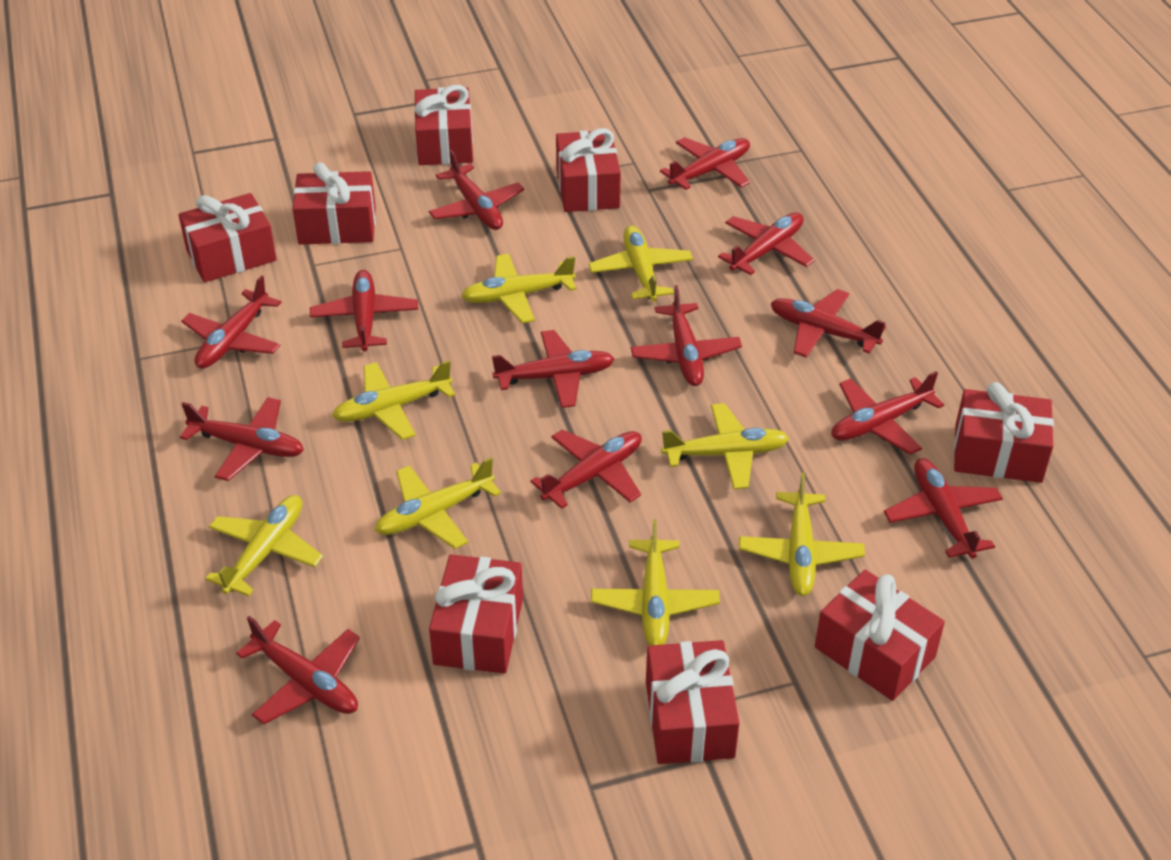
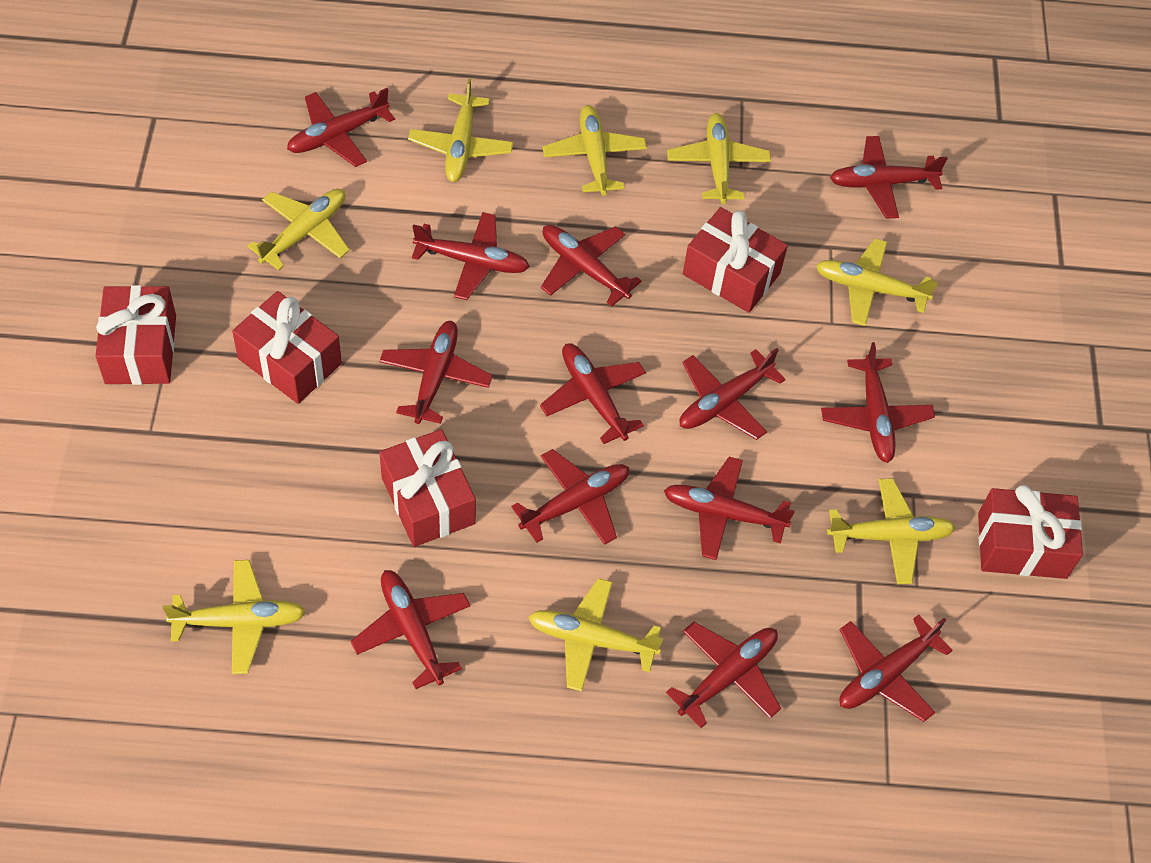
red gift: 8 -> 5

